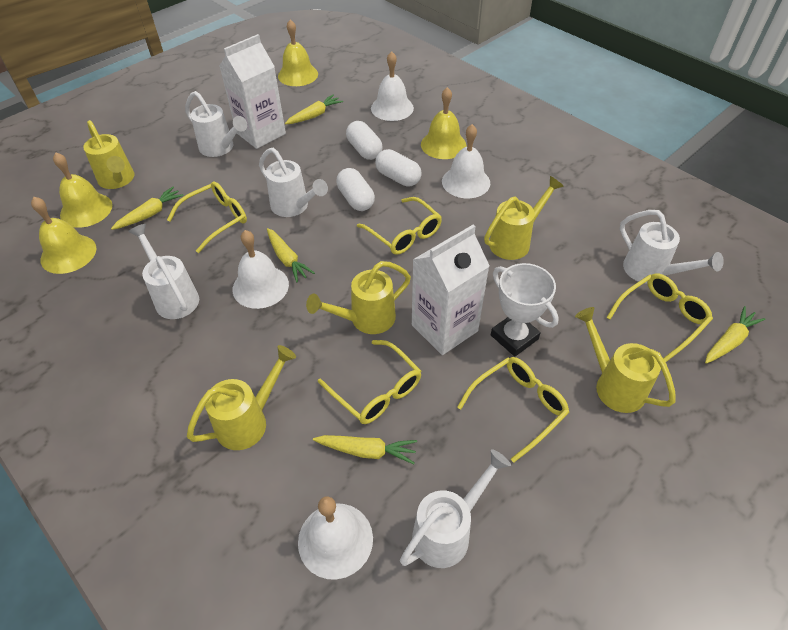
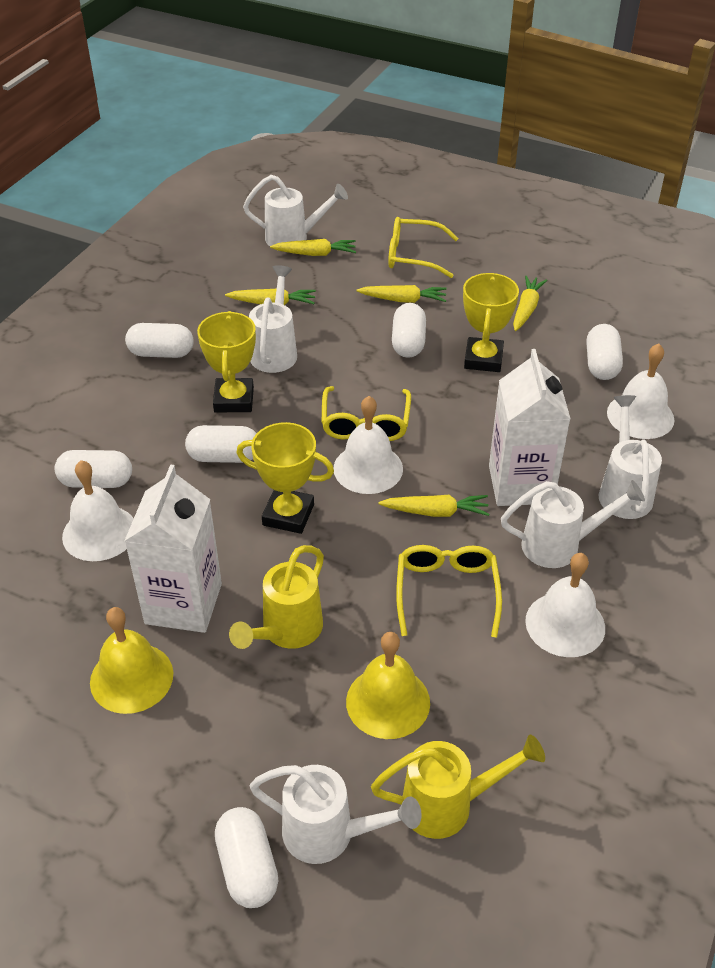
white capsule: 3 -> 6
white trophy: 1 -> 0
yellow bell: 4 -> 2
yellow glasses: 5 -> 3
yellow trophy: 0 -> 3
yellow watering can: 5 -> 2

